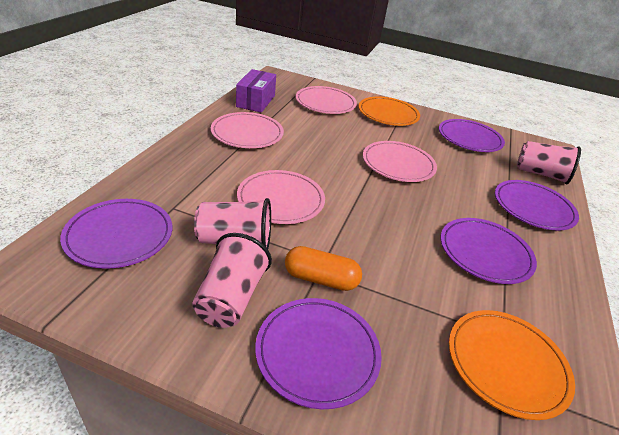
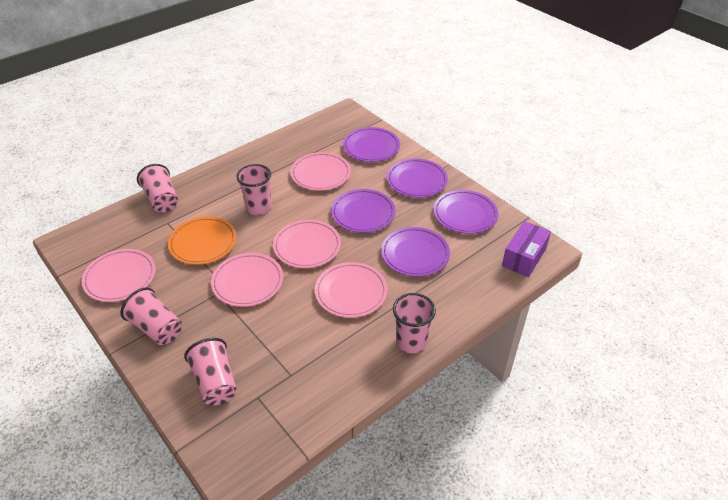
orange capsule: 1 -> 0
orange plate: 2 -> 1
pink cup: 3 -> 5
pink plate: 4 -> 5

